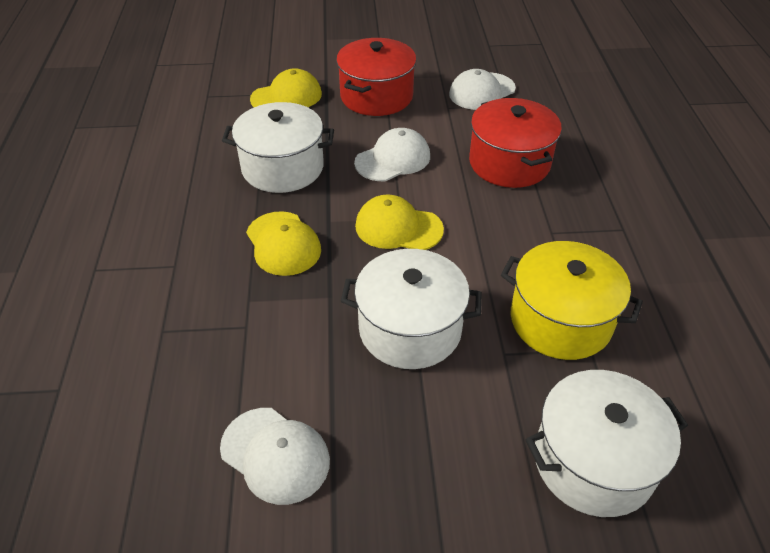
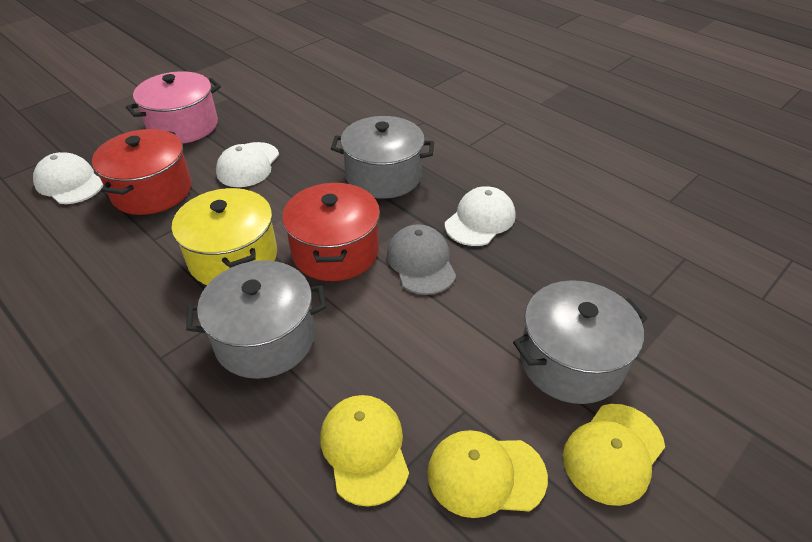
grey cap: 0 -> 1
grey pot: 0 -> 3
pink pot: 0 -> 1
white pot: 3 -> 0

